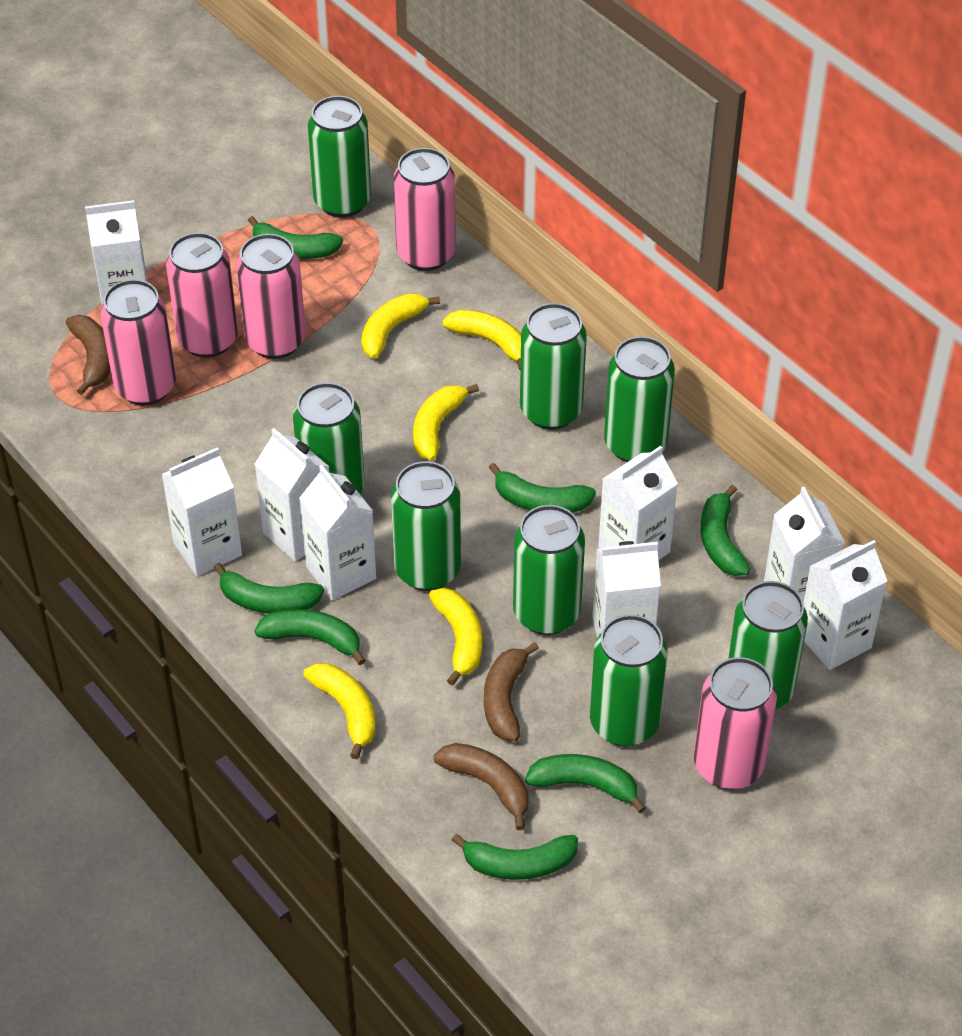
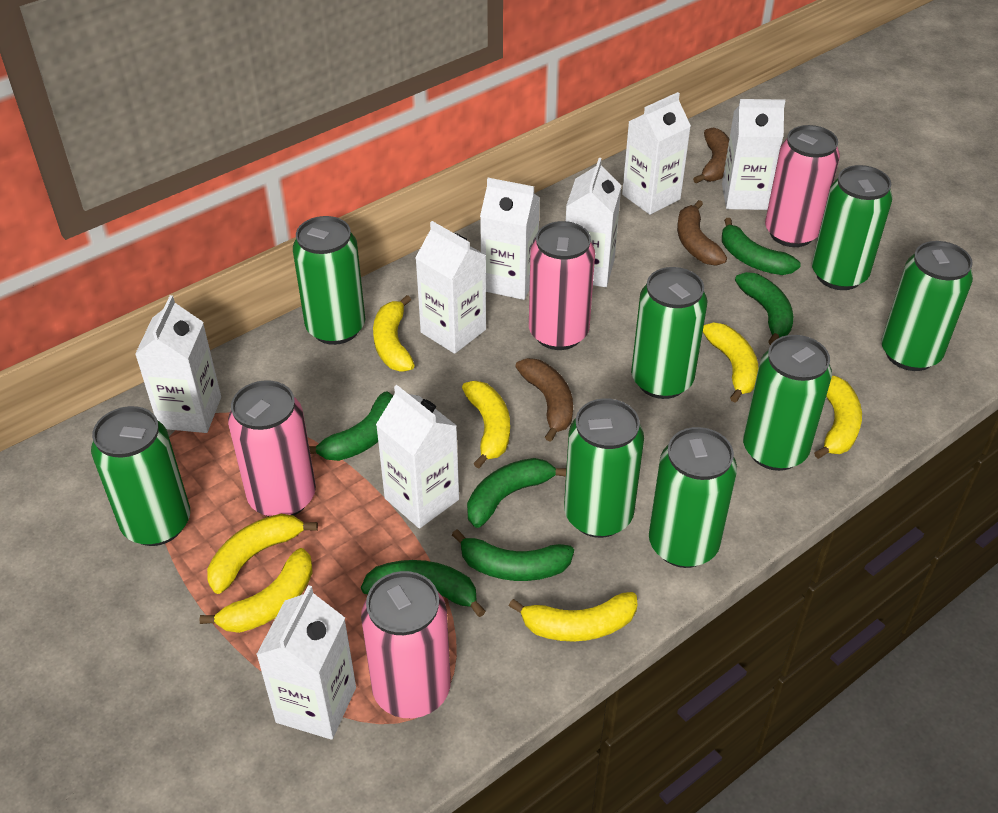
green banana: 7 -> 6
pink can: 5 -> 4
yellow banana: 5 -> 7

